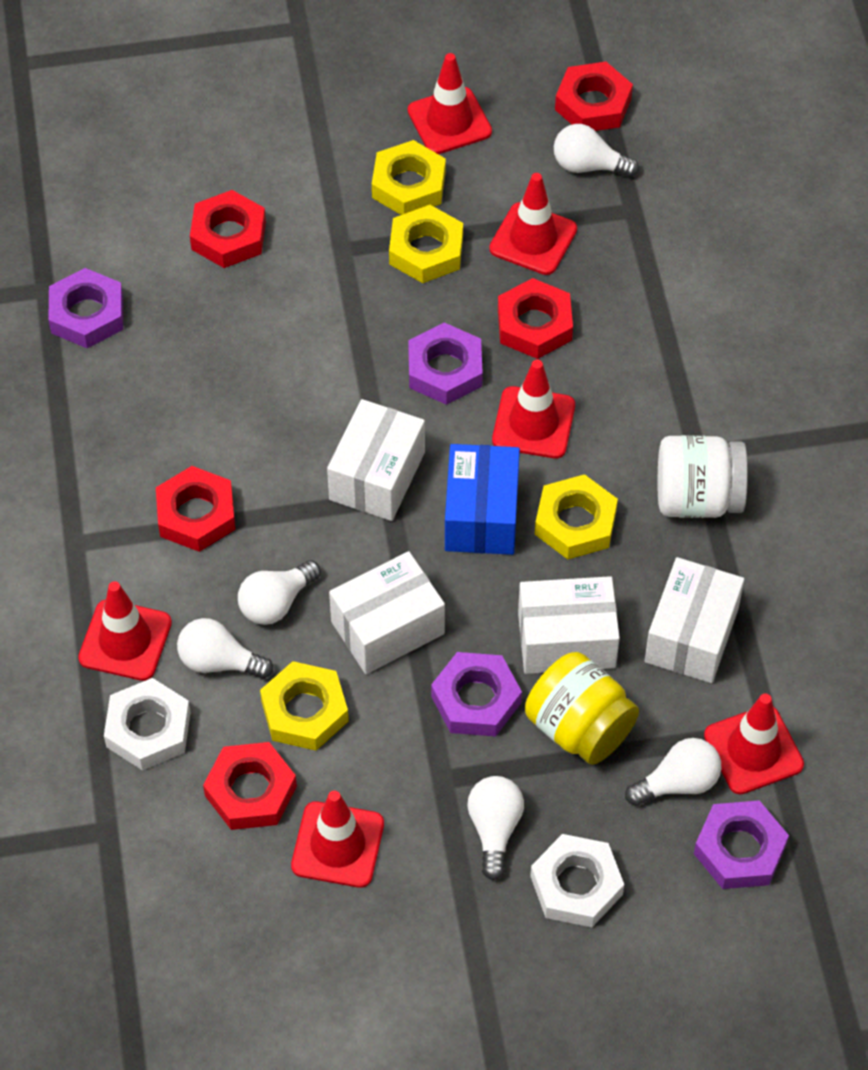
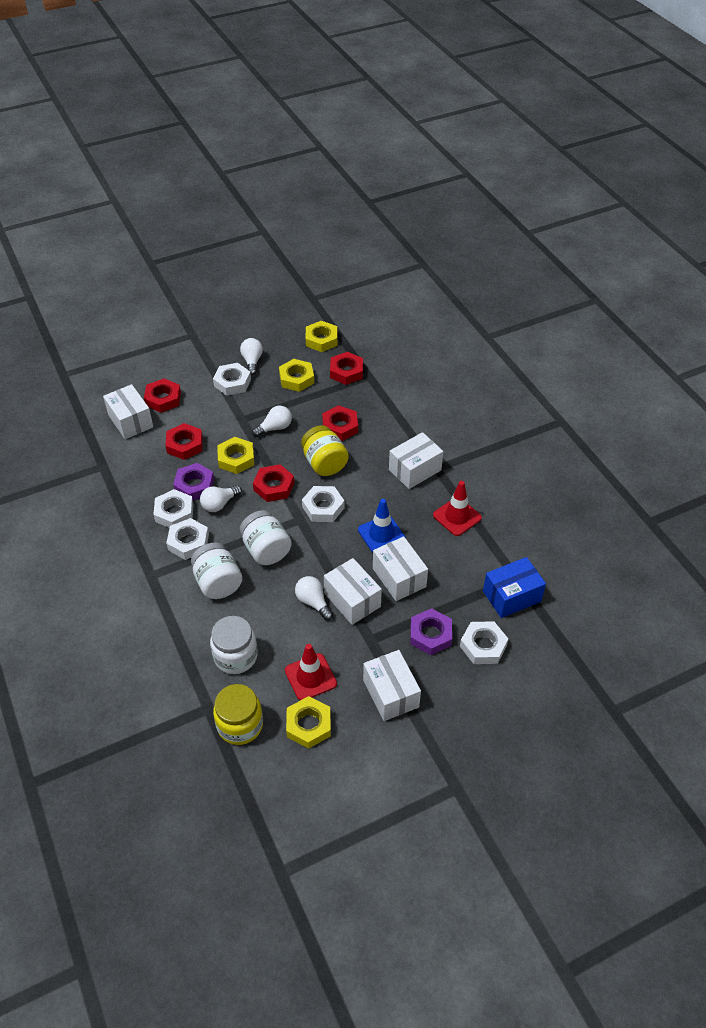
blue traffic cone: 0 -> 1
purple nut: 4 -> 2
red traffic cone: 6 -> 2
white box: 4 -> 5
white jar: 1 -> 3
white light bulb: 5 -> 4
white nut: 2 -> 5
yellow jar: 1 -> 2

